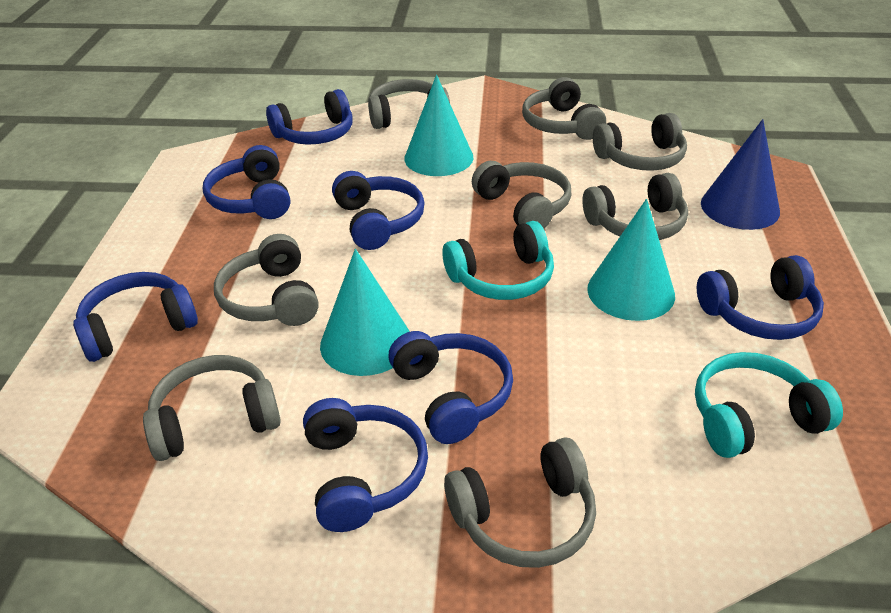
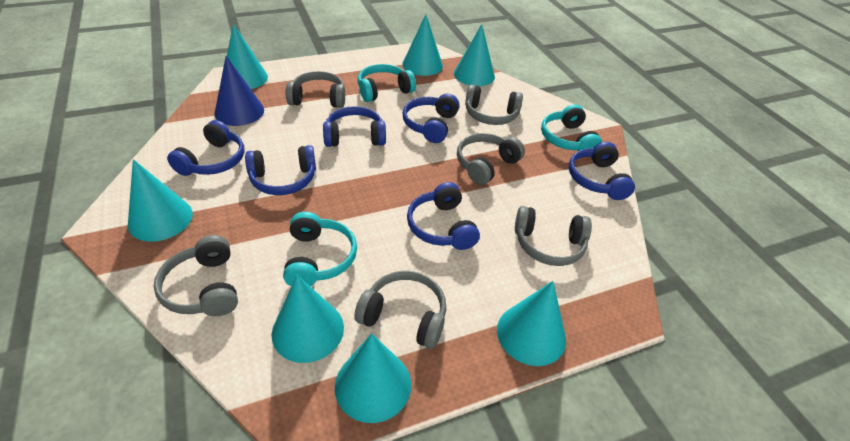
blue headphones: 7 -> 6
grey headphones: 8 -> 6
turquoise cone: 3 -> 7
turquoise headphones: 2 -> 3

